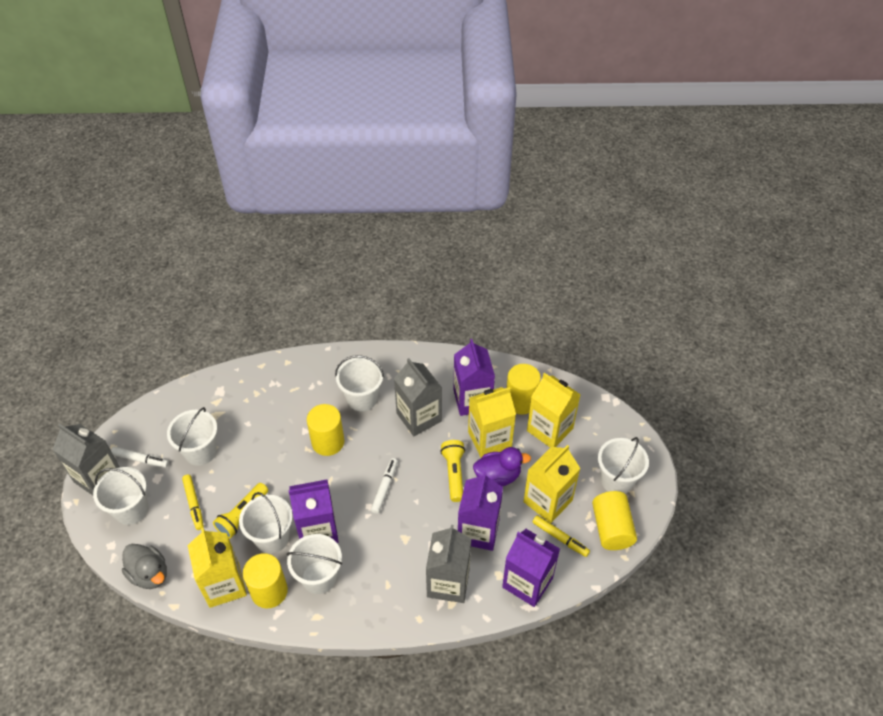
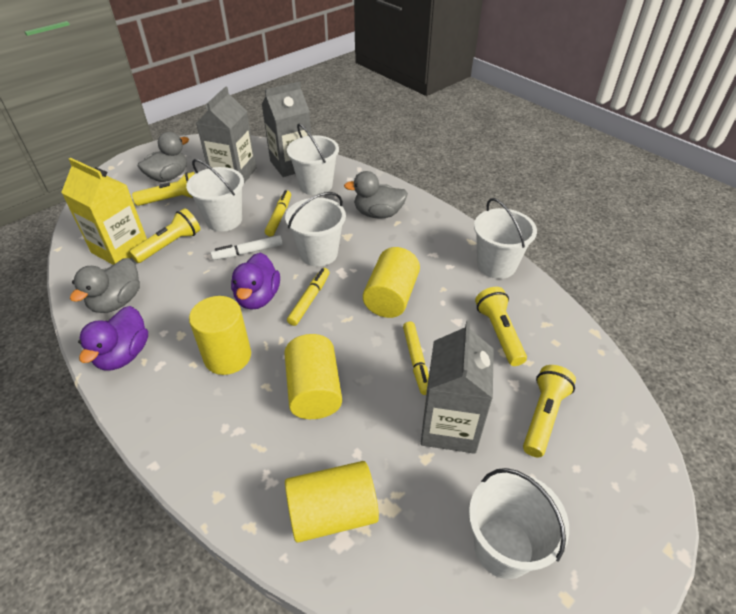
grey duck: 1 -> 3
purple carton: 4 -> 0
purple duck: 1 -> 2
white bucket: 6 -> 5
white marker: 2 -> 1
yellow carton: 4 -> 1
yellow flashlight: 2 -> 4
yellow marker: 2 -> 3

